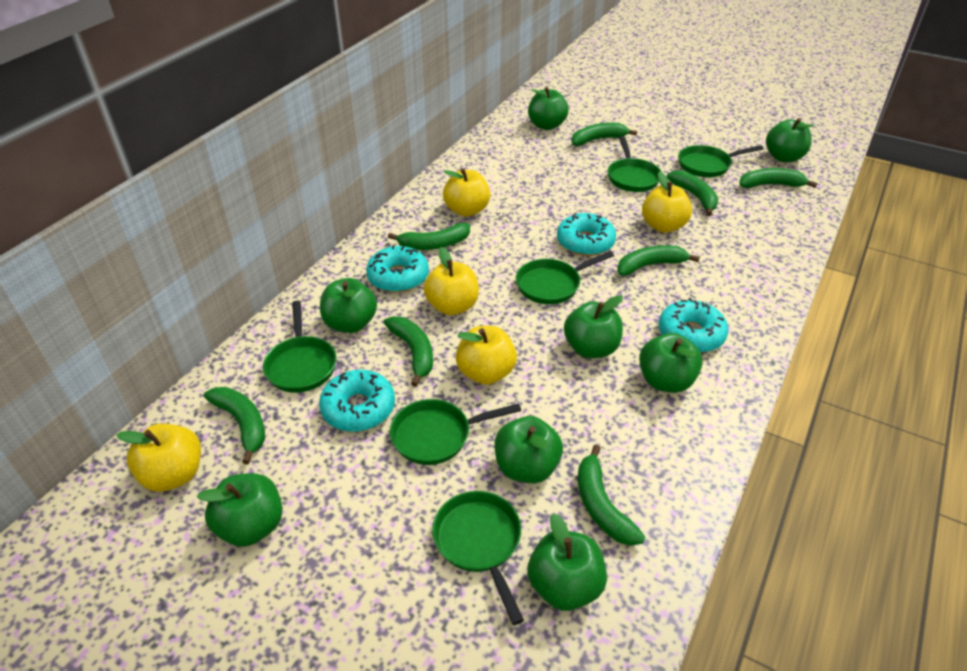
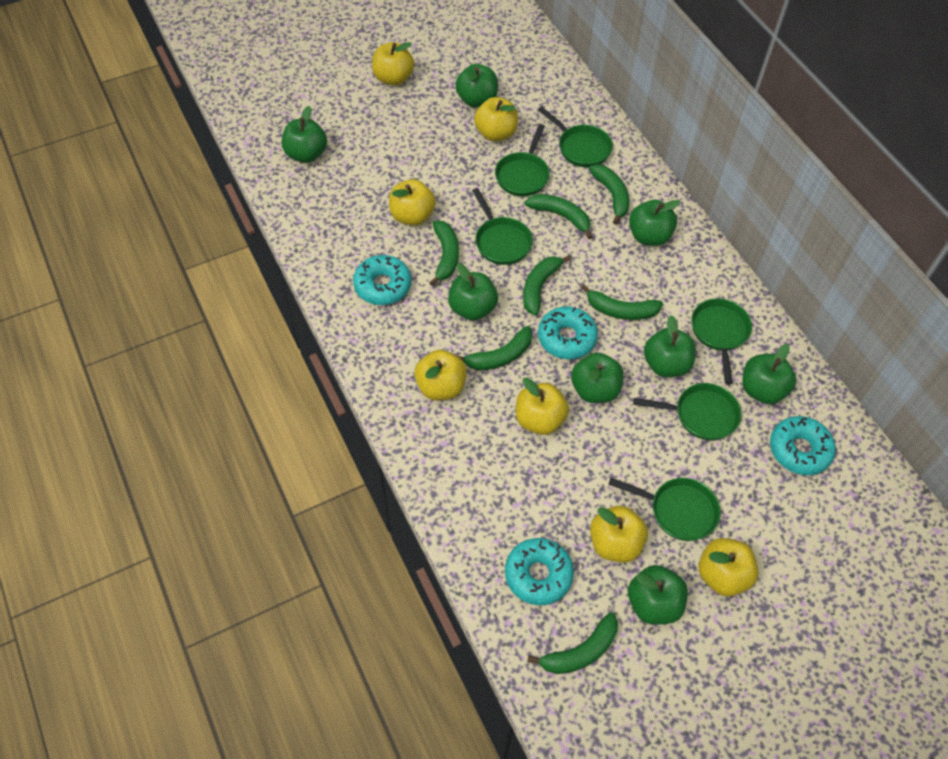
green banana: 8 -> 7
yellow apple: 5 -> 7

